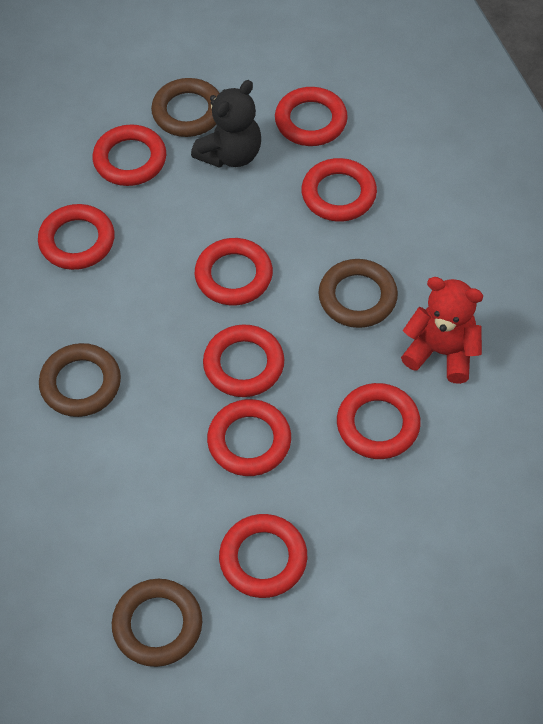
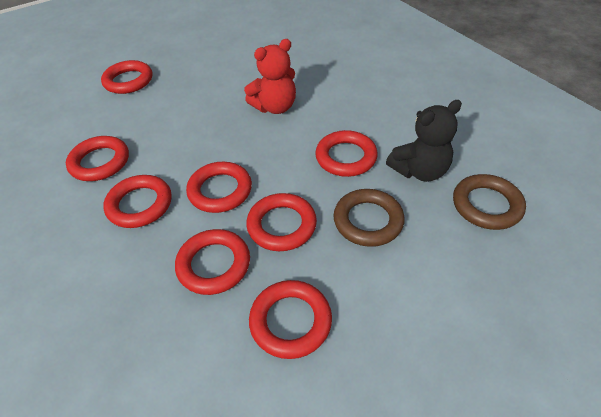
brown ring: 4 -> 2
red ring: 9 -> 8

